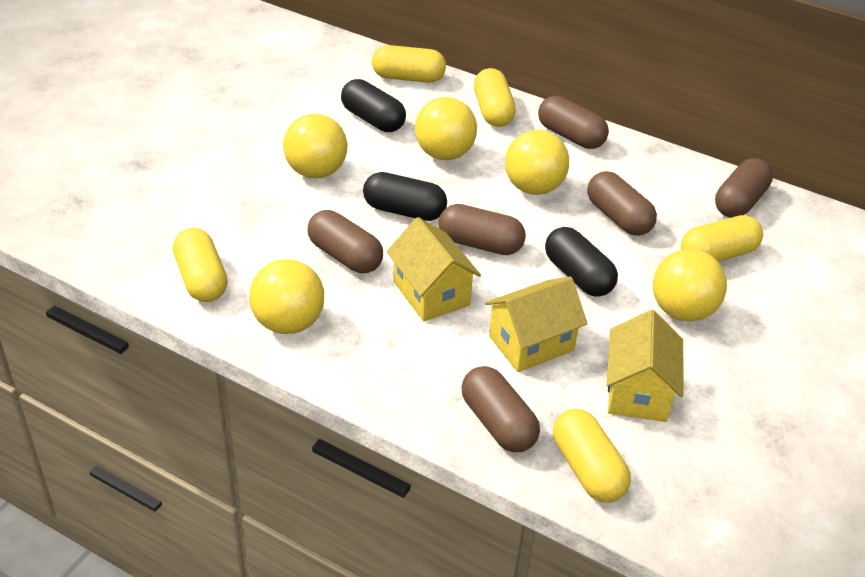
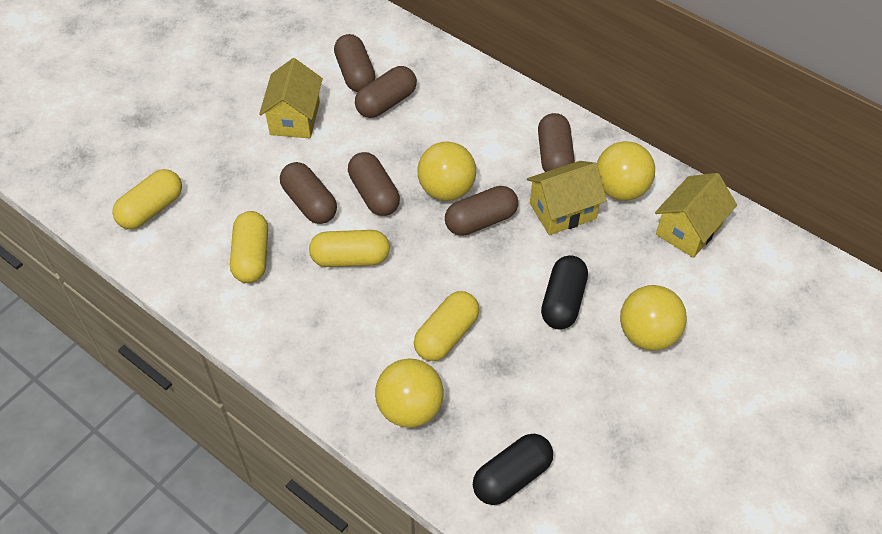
black capsule: 3 -> 2
yellow ball: 5 -> 4
yellow capsule: 5 -> 4

